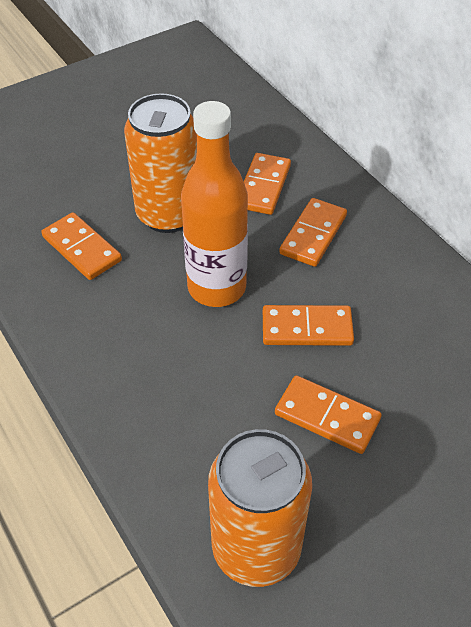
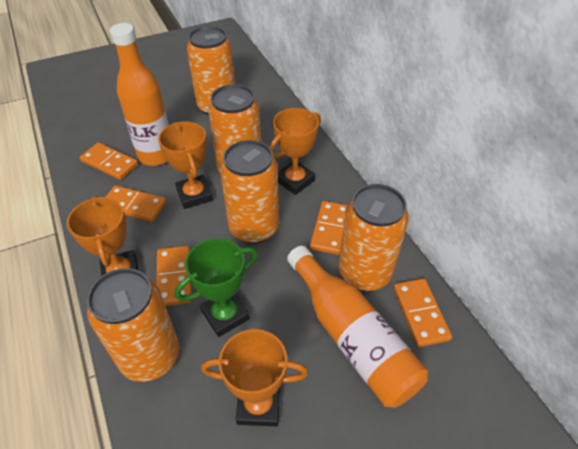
green trophy: 0 -> 1
orange bottle: 1 -> 2
orange can: 2 -> 5
orange trophy: 0 -> 4

